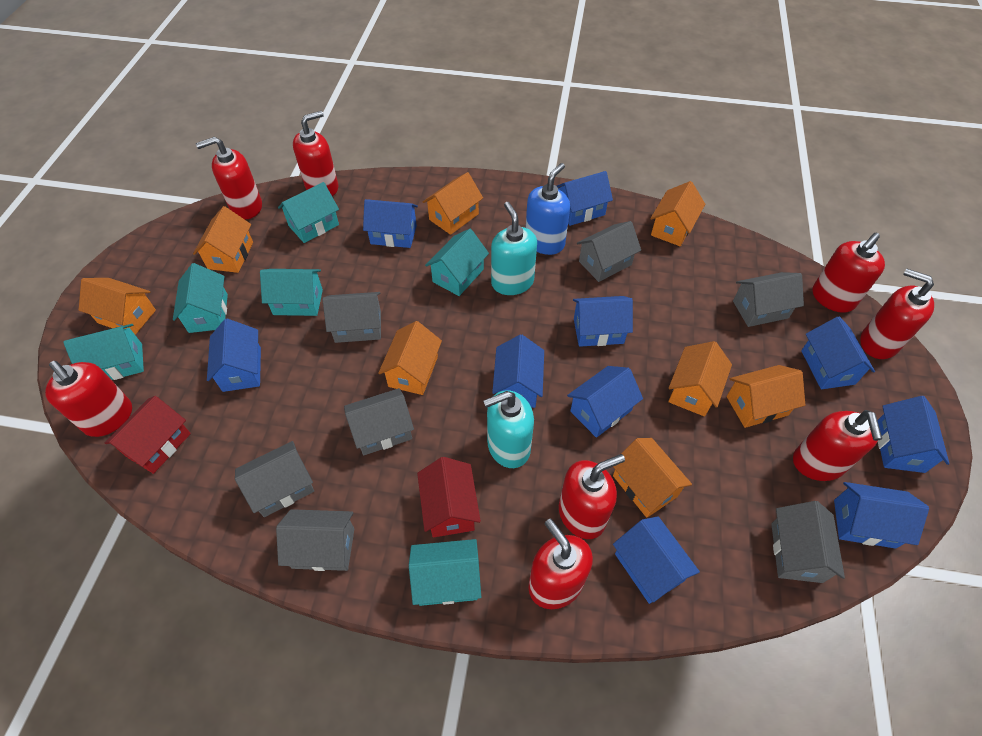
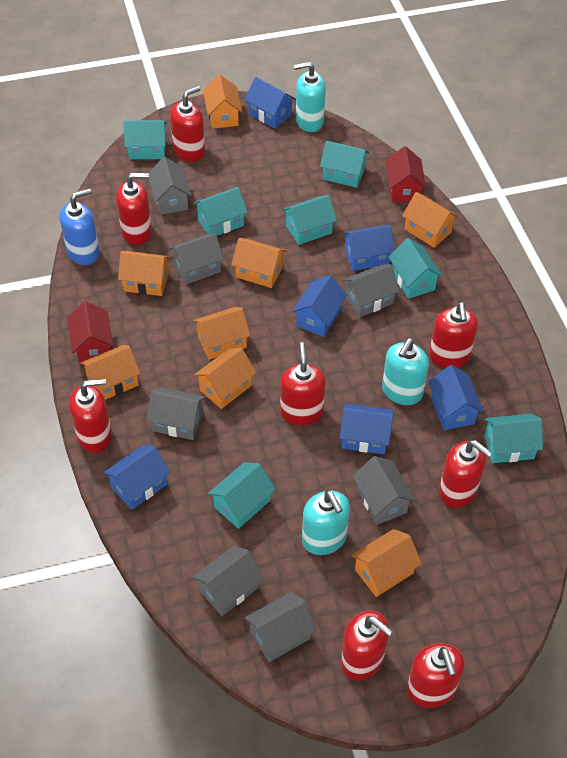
blue house: 10 -> 6
turquoise house: 6 -> 7
turquoise soap dispenser: 2 -> 3

